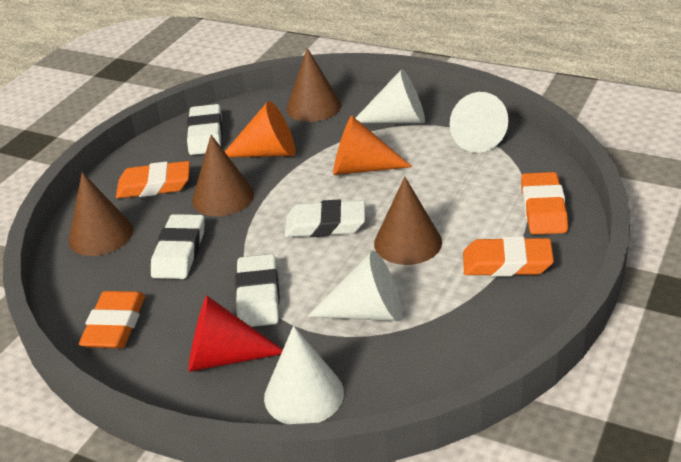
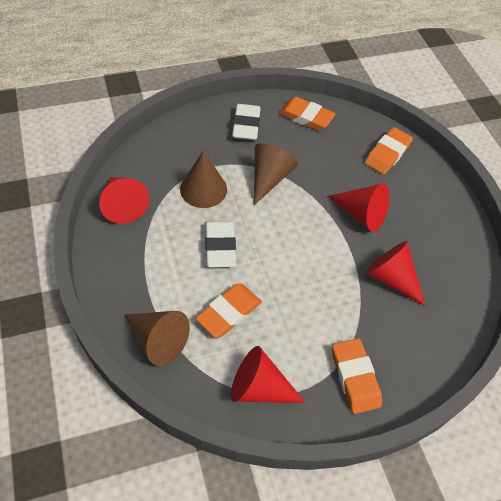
brown cone: 4 -> 3
orange cone: 2 -> 0
red cone: 1 -> 4
white cone: 4 -> 0
white eraser: 4 -> 2

